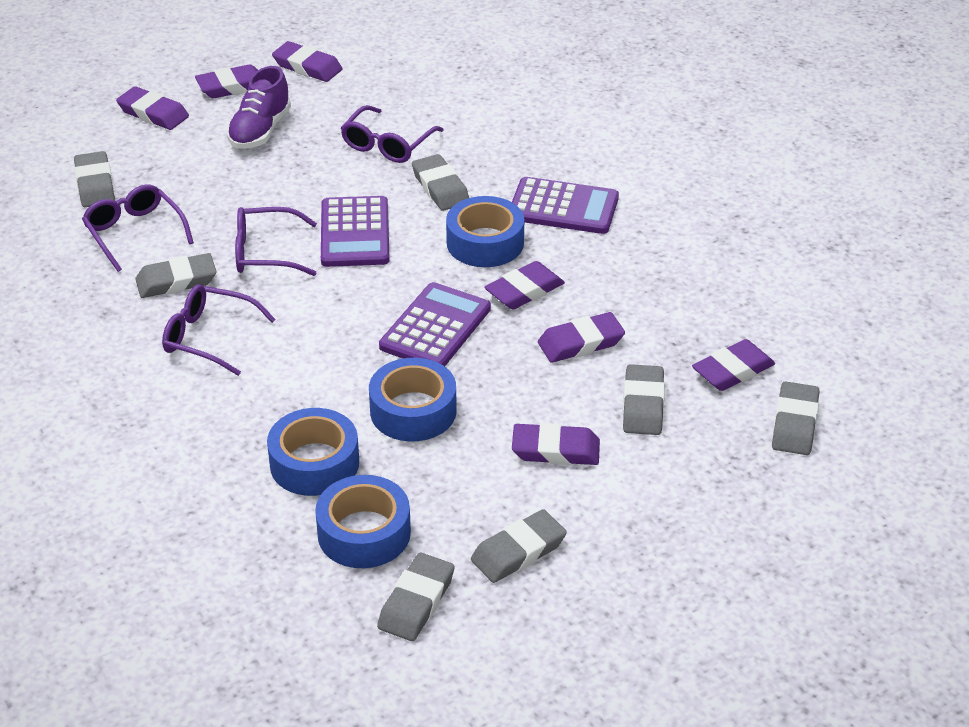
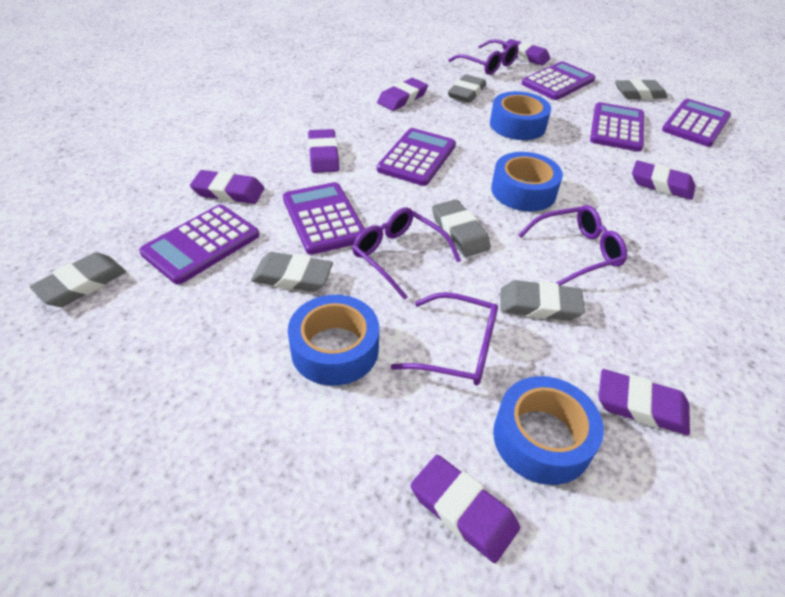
grey eraser: 7 -> 6
purple calculator: 3 -> 6
purple shoe: 1 -> 0

